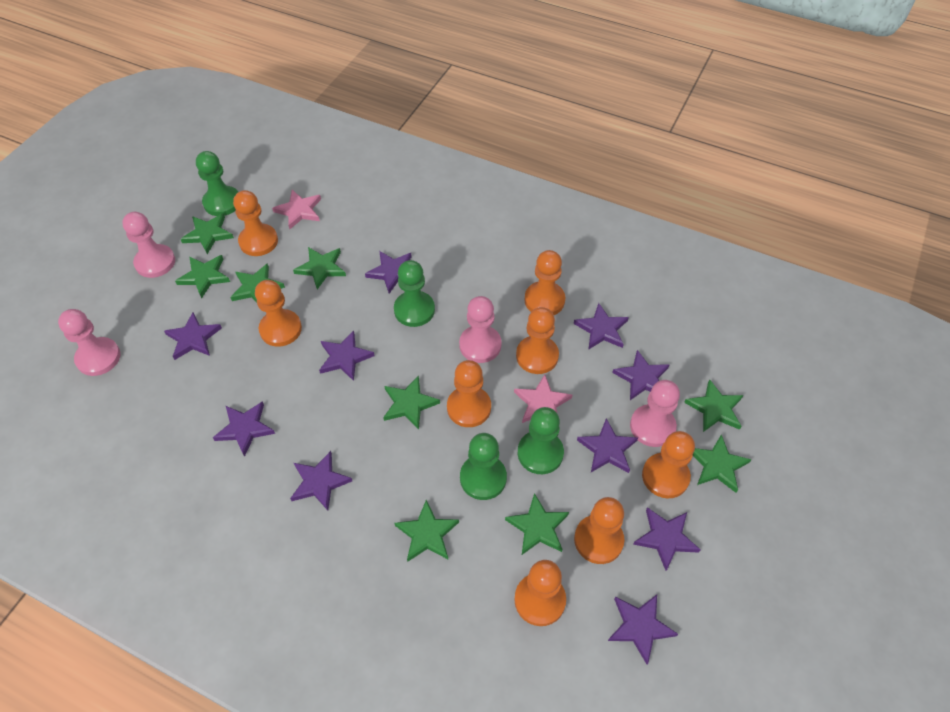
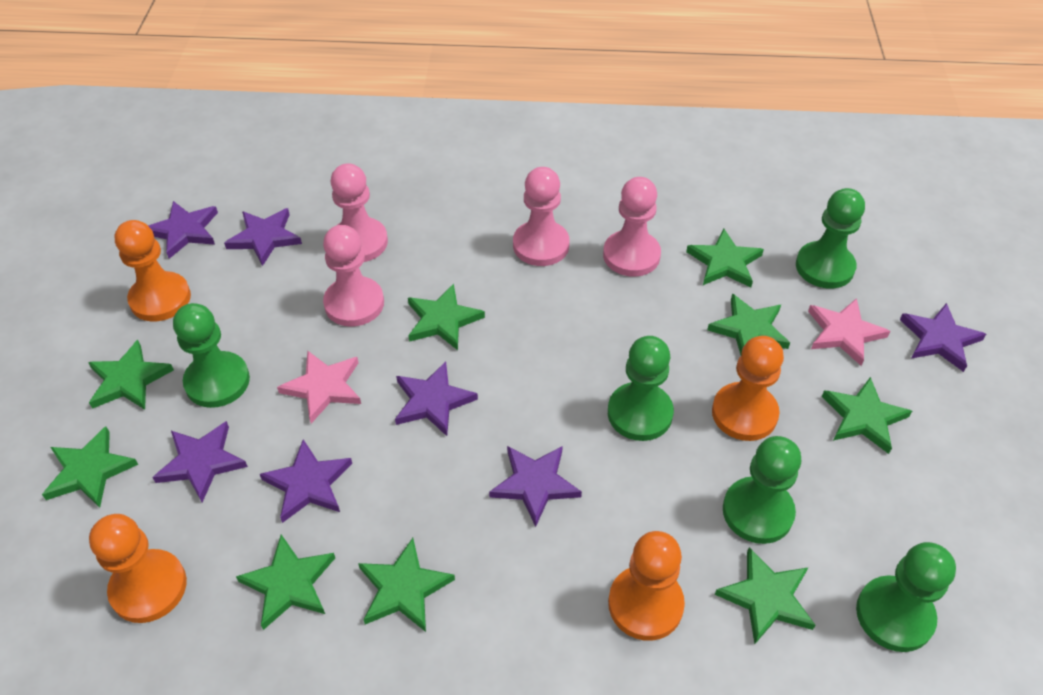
green pawn: 4 -> 5
orange pawn: 8 -> 4
purple star: 10 -> 7

